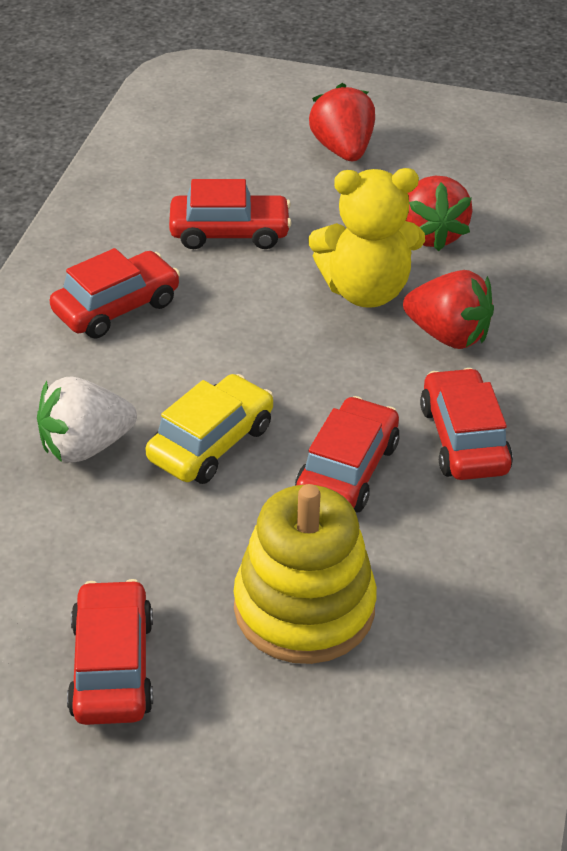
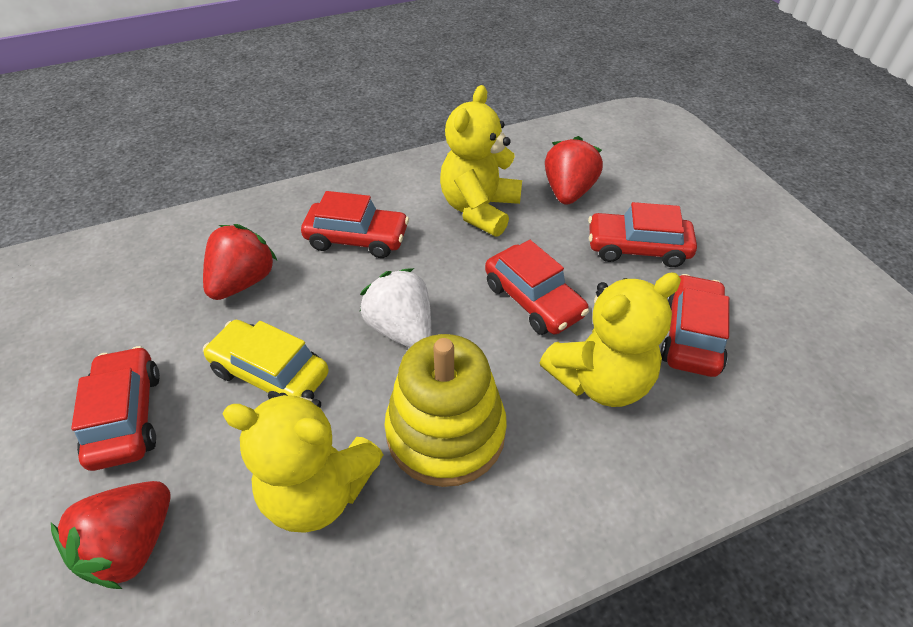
yellow teddy bear: 1 -> 3

